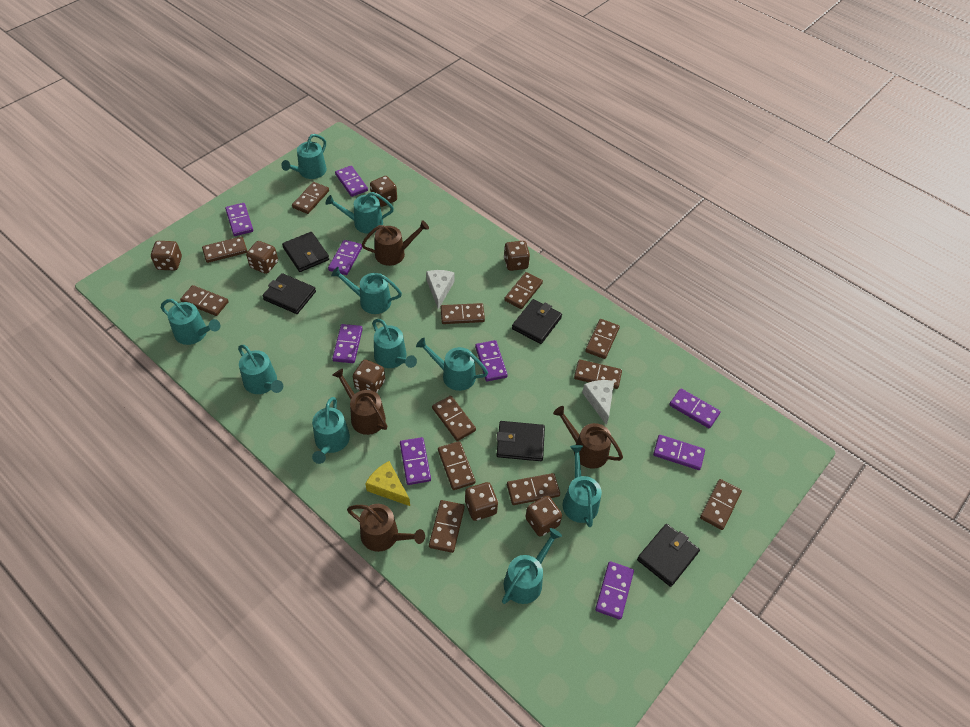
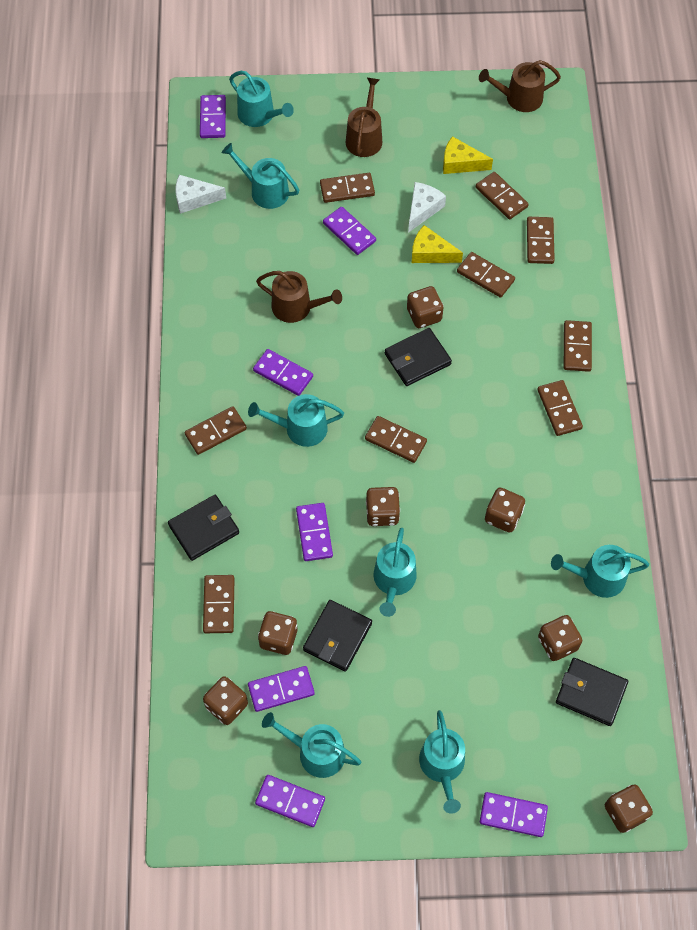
black wallet: 5 -> 4
brown domino: 12 -> 9
brown watering can: 4 -> 3
purple domino: 9 -> 7
turquoise watering can: 10 -> 7
yellow cheese: 1 -> 2

